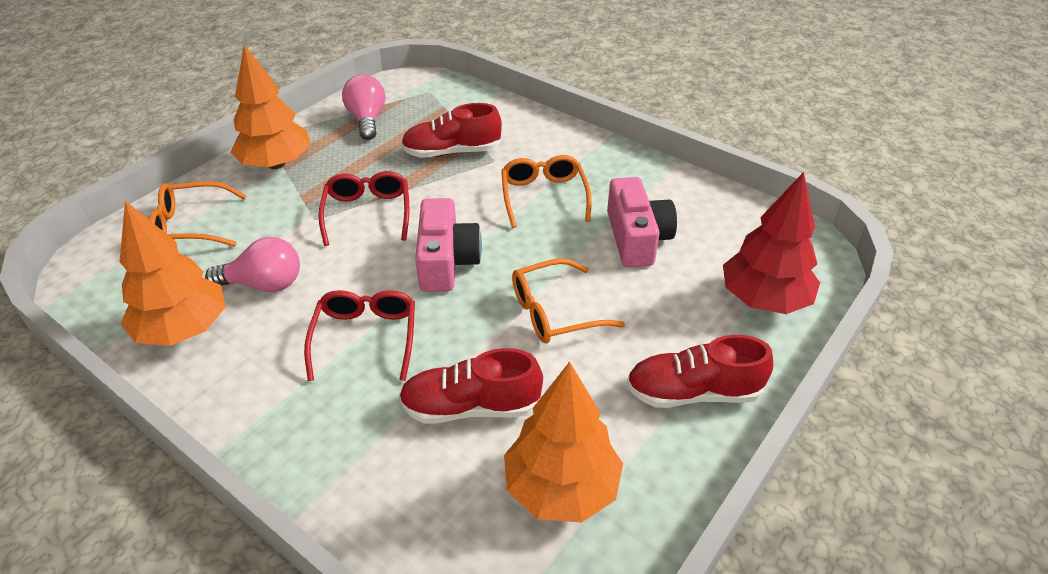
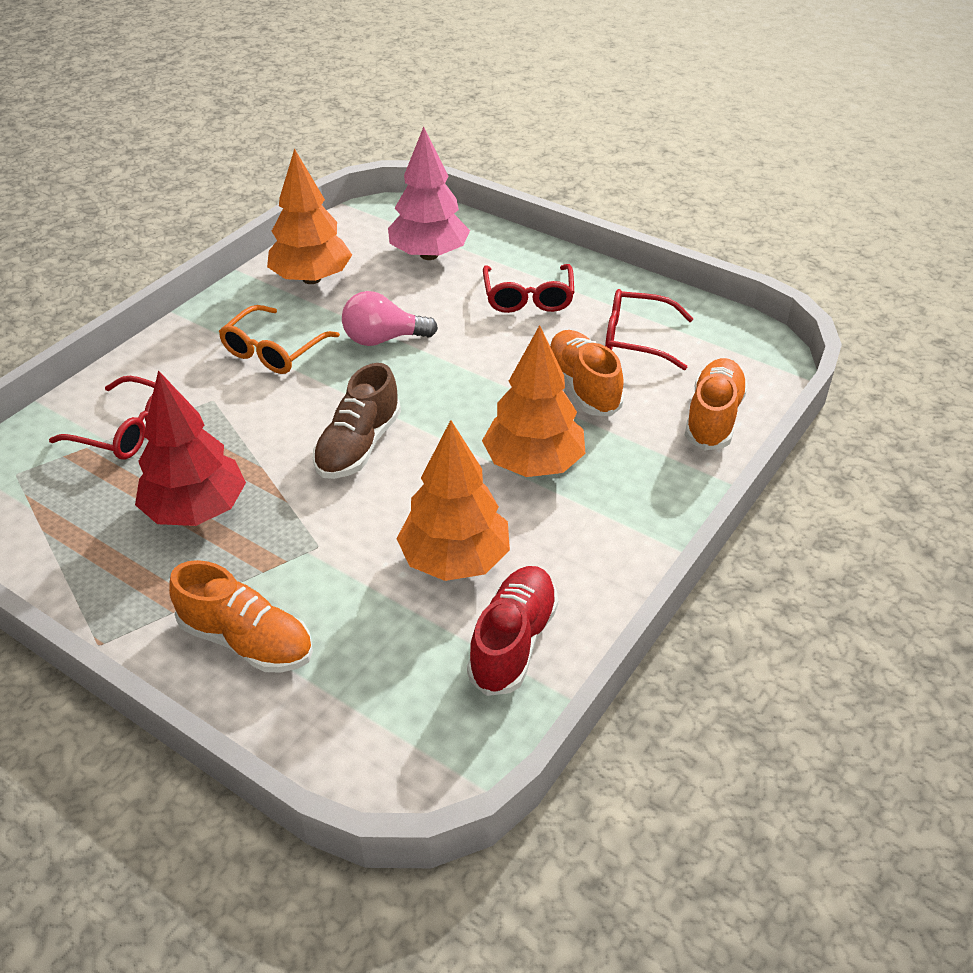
brown shoe: 0 -> 1
orange glasses: 3 -> 1
orange shoe: 0 -> 3
pink camera: 2 -> 0
pink light bulb: 2 -> 1
pink tree: 0 -> 1
red glasses: 2 -> 3
red shoe: 3 -> 1

